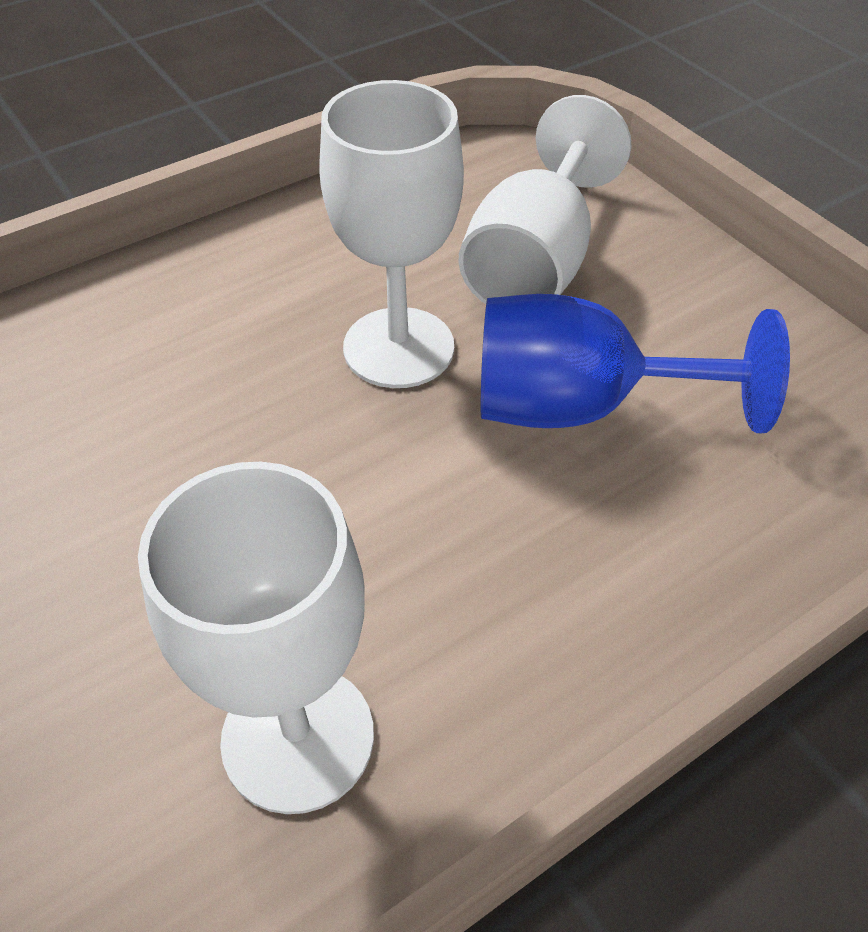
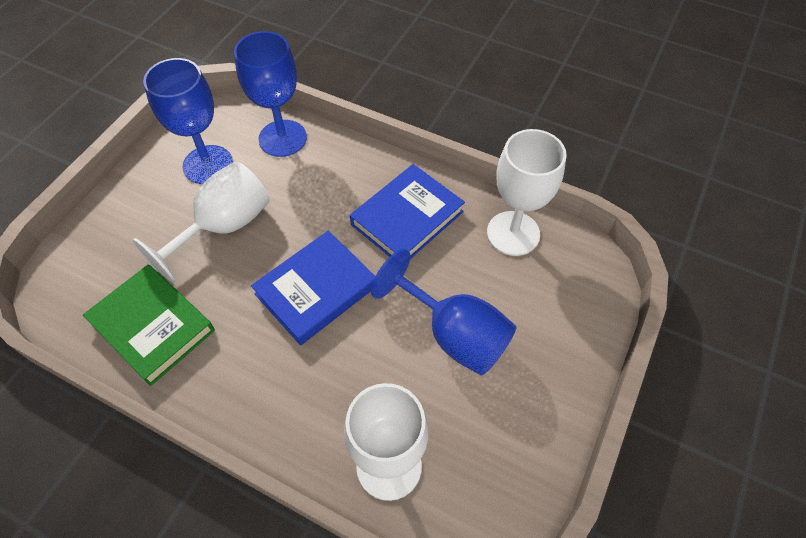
blue book: 0 -> 2
blue goblet: 1 -> 3
green book: 0 -> 1

